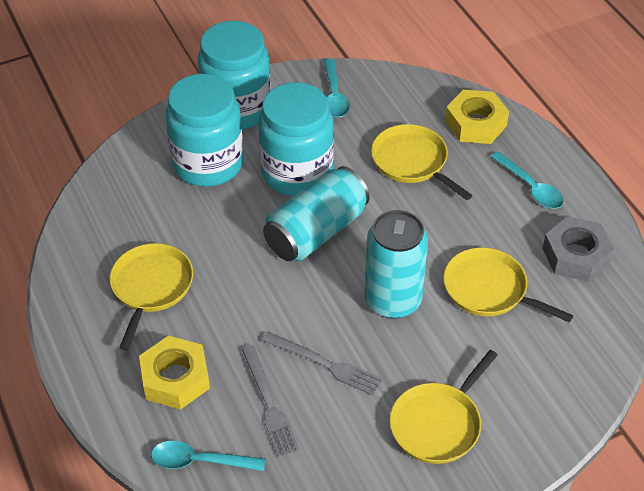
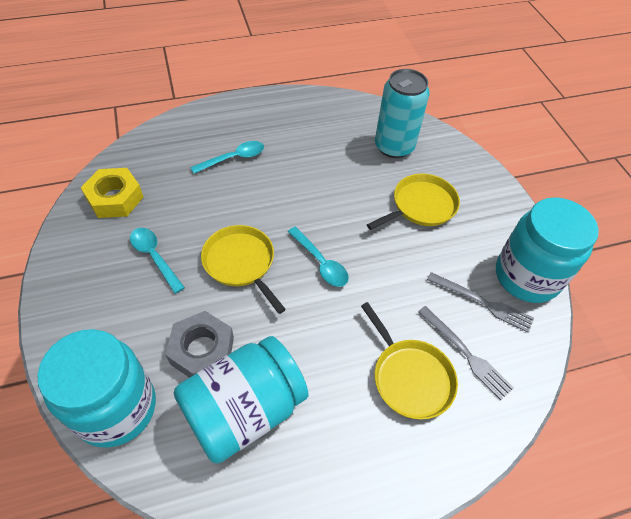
turquoise can: 2 -> 1
yellow nut: 2 -> 1
yellow pan: 4 -> 3

